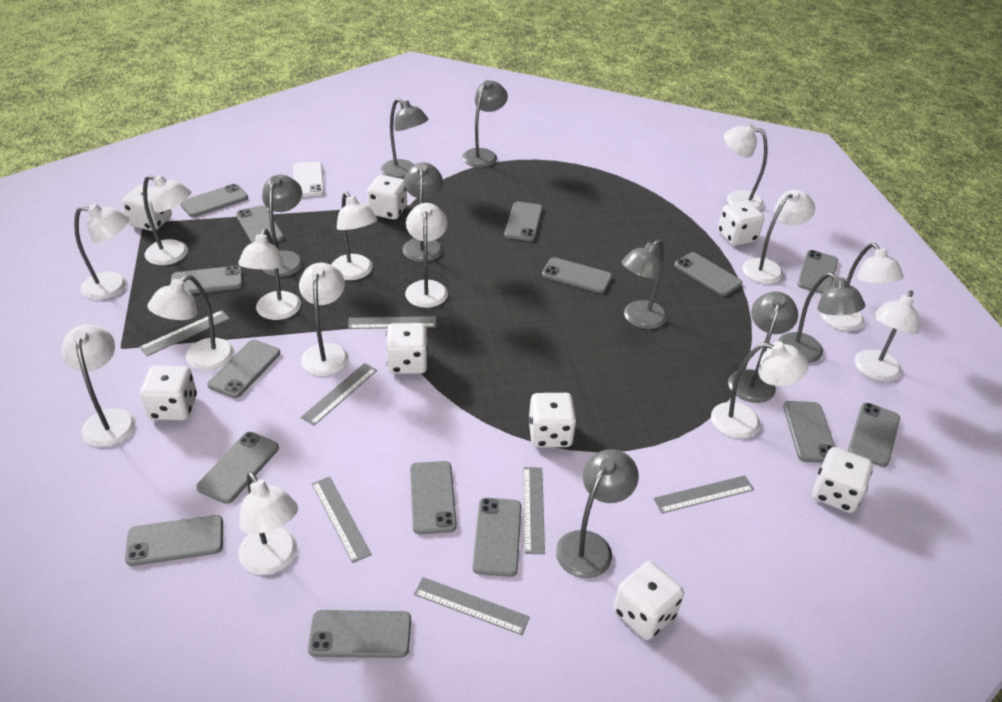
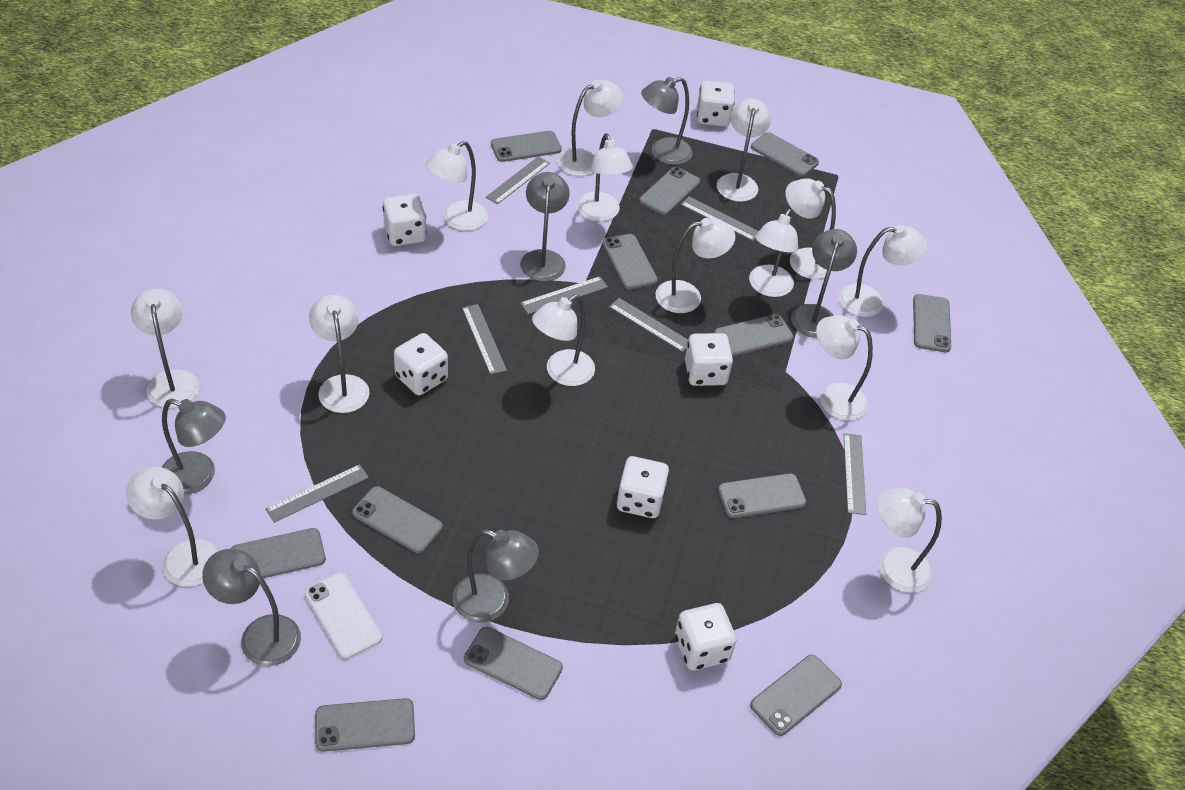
grey lamp: 8 -> 6
grey phone: 15 -> 12
white dice: 8 -> 6

